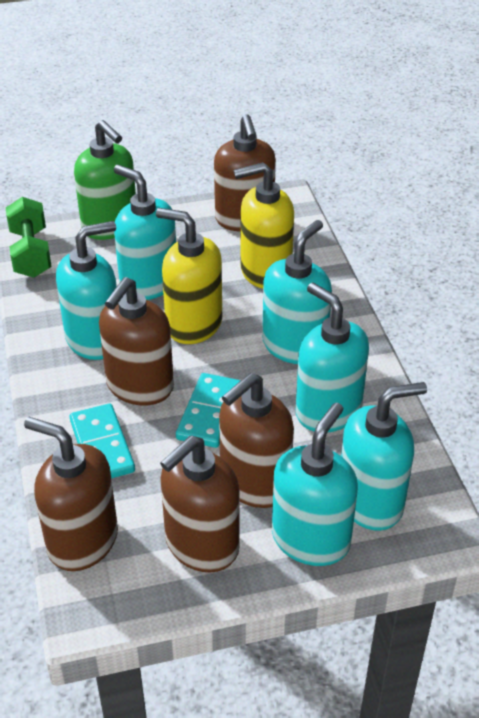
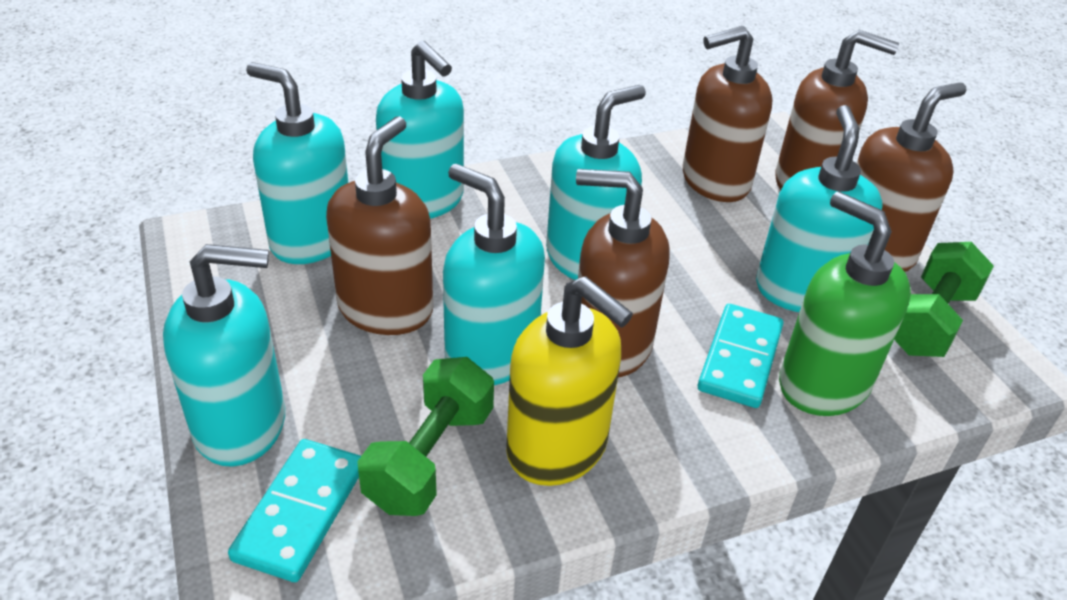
green dumbbell: 1 -> 2
yellow soap dispenser: 2 -> 1

